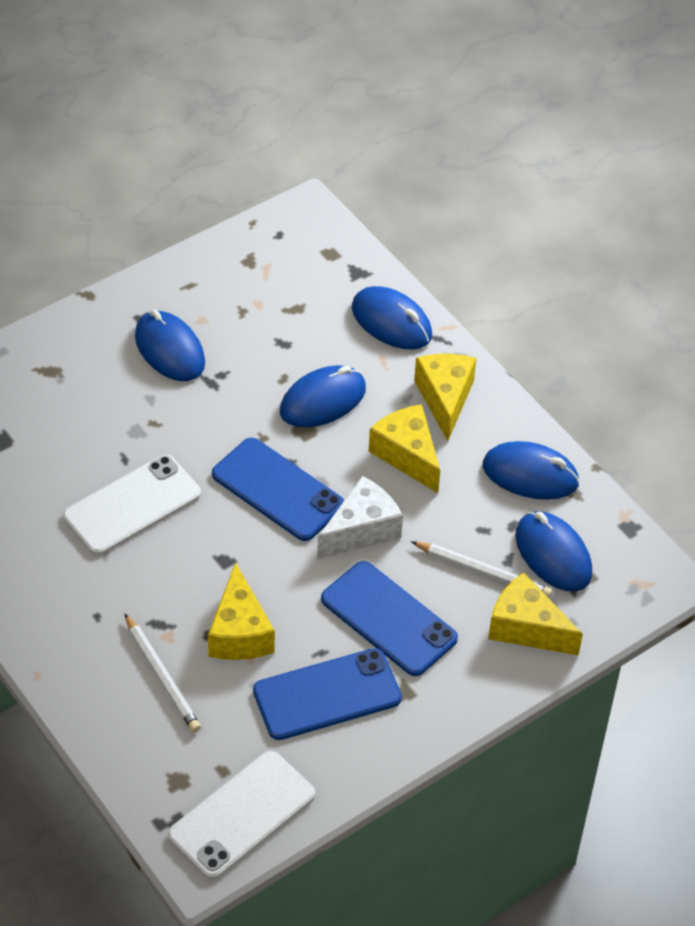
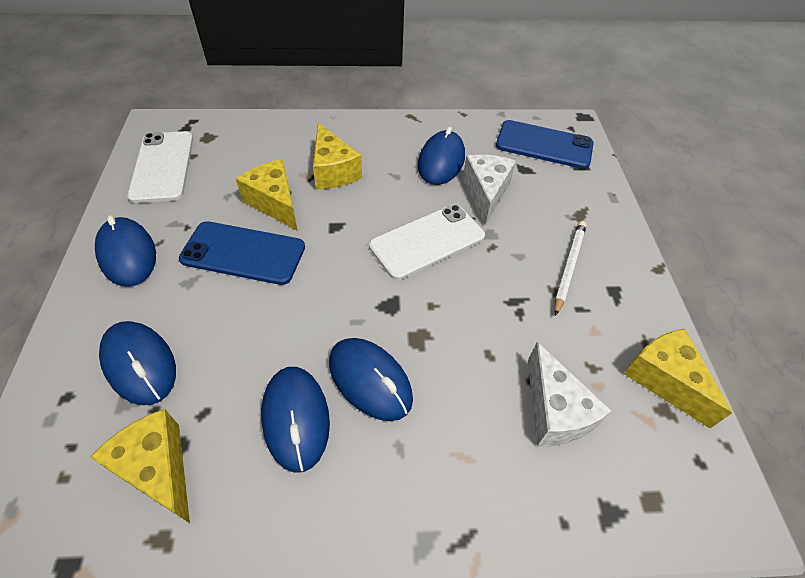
blue phone: 3 -> 2
white cheese: 1 -> 2
white pencil: 2 -> 1

